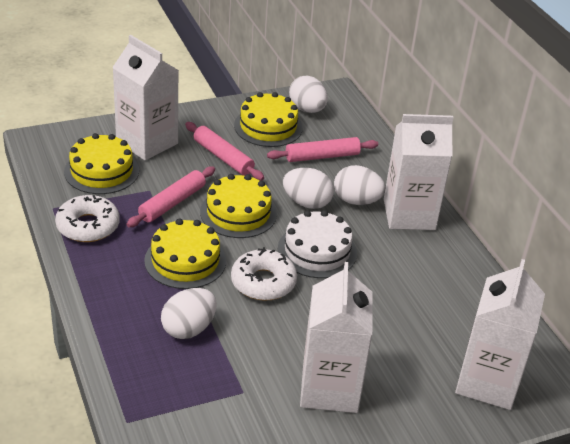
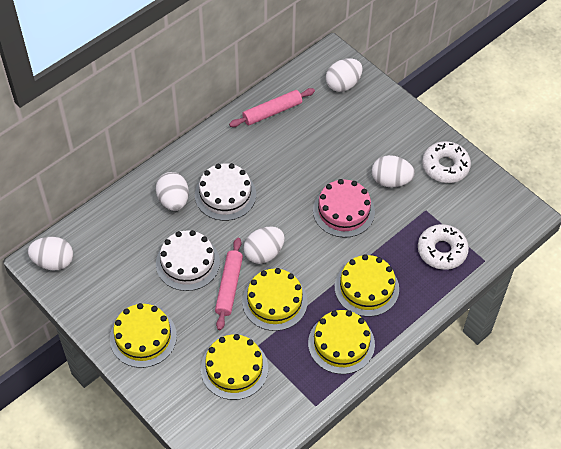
pink cake: 0 -> 1
pink rolling pin: 3 -> 2
white cake: 1 -> 2
white carton: 4 -> 0
white egg: 4 -> 5
yellow cake: 4 -> 5

